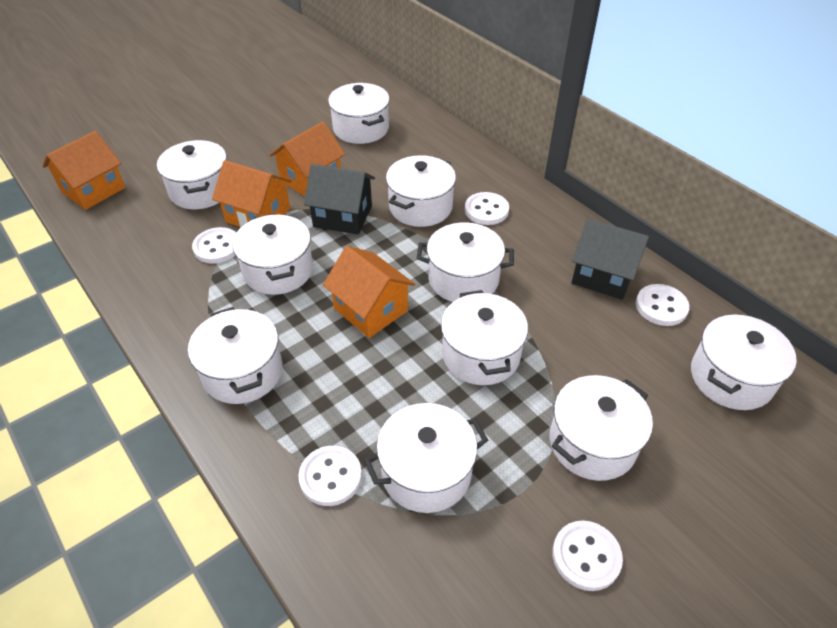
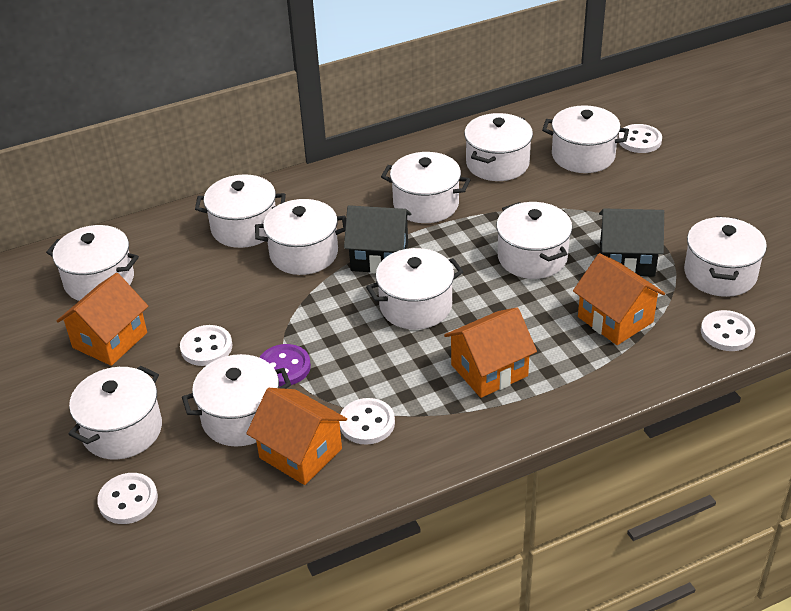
purple button: 0 -> 1
white pot: 10 -> 11

